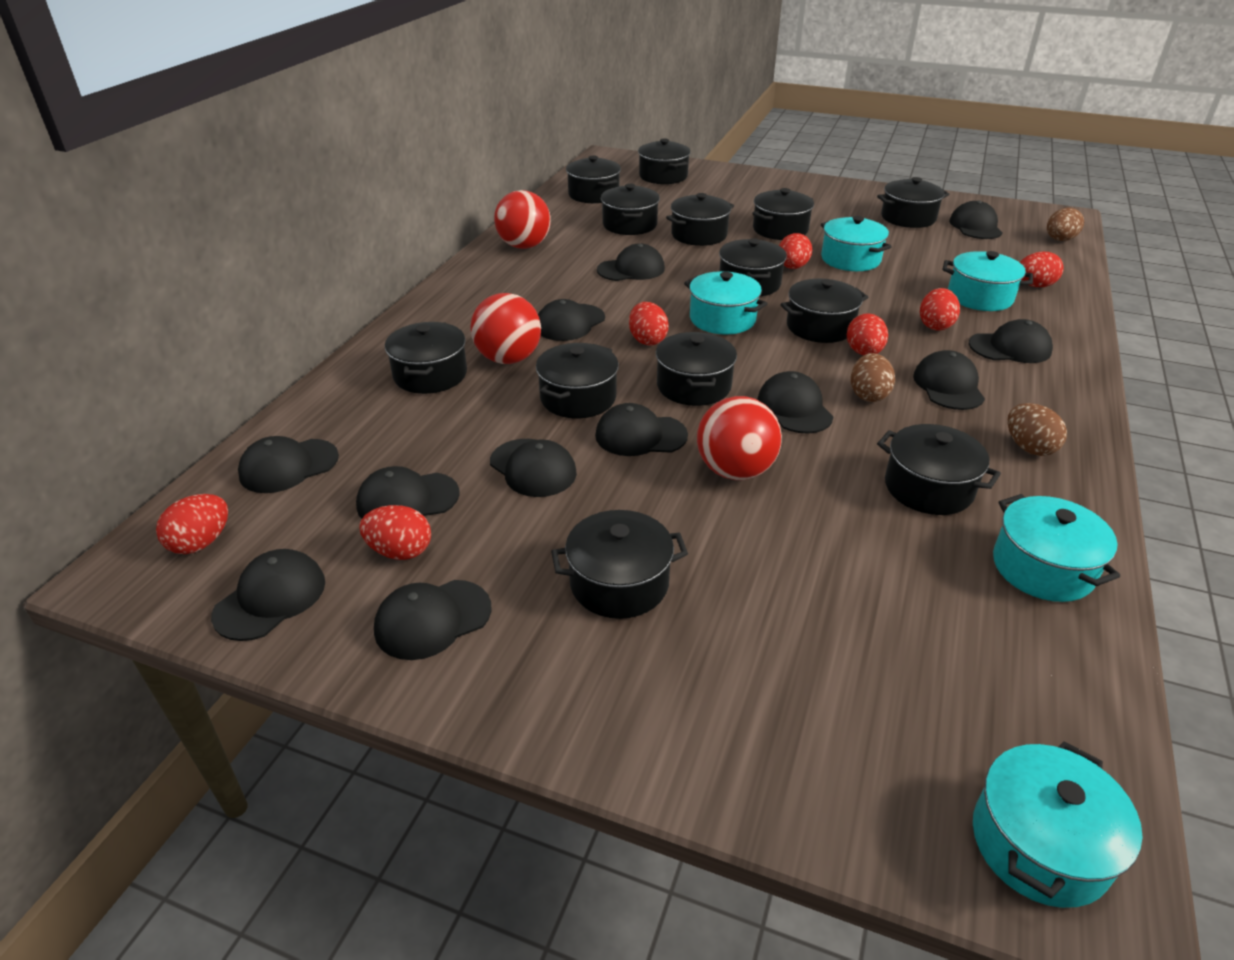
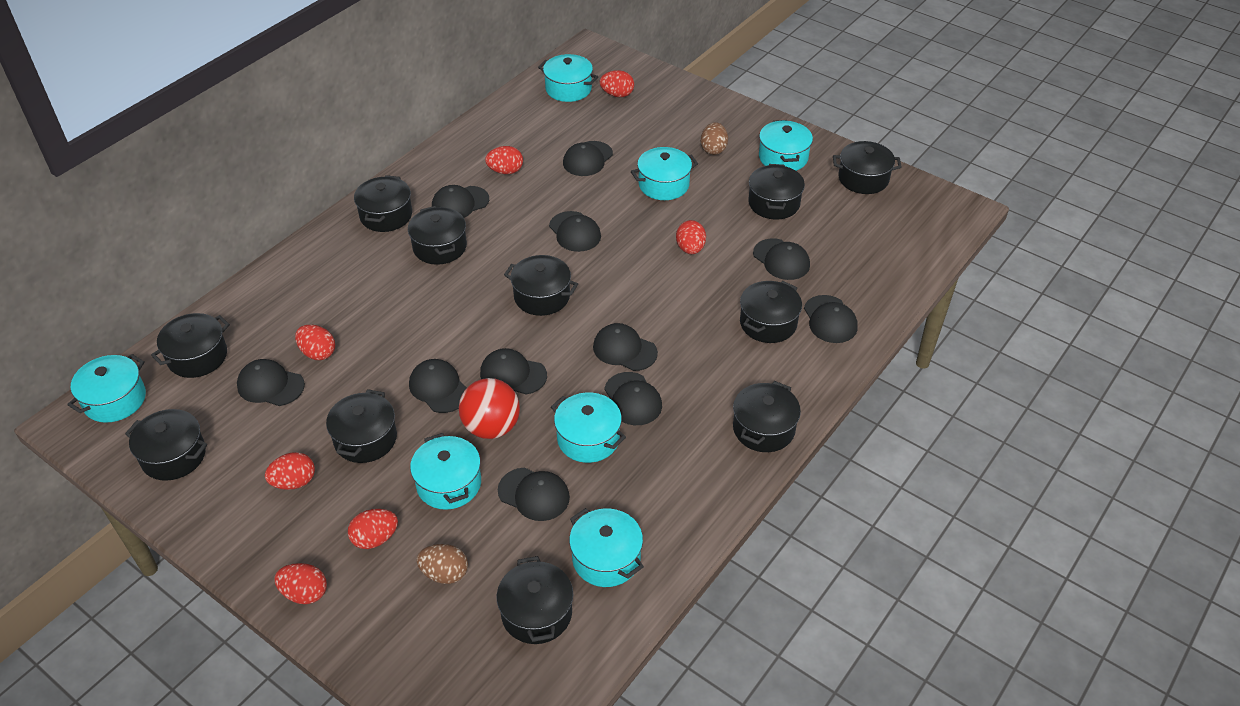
black cap: 12 -> 11
black pot: 13 -> 11
brown egg: 3 -> 2
red ball: 3 -> 1
turquoise pot: 5 -> 7

